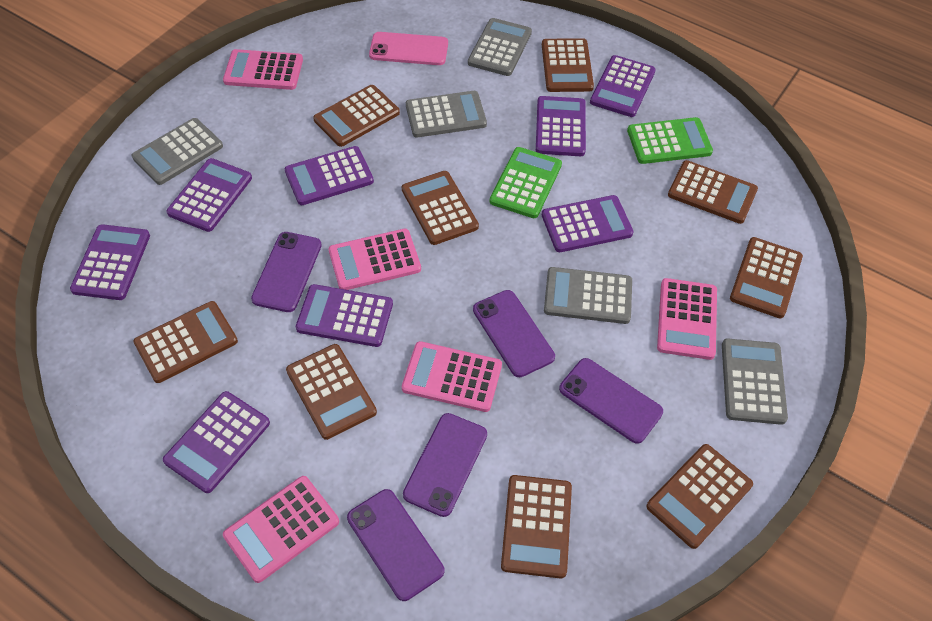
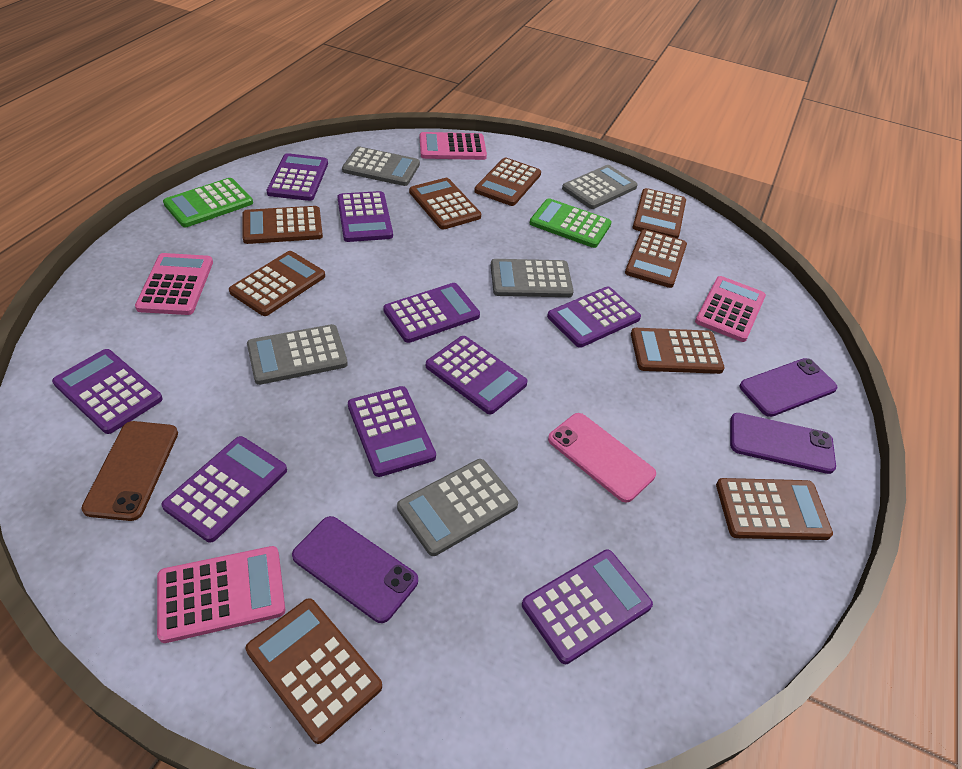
brown phone: 0 -> 1
pink calculator: 5 -> 4
purple calculator: 8 -> 9
purple phone: 5 -> 3

